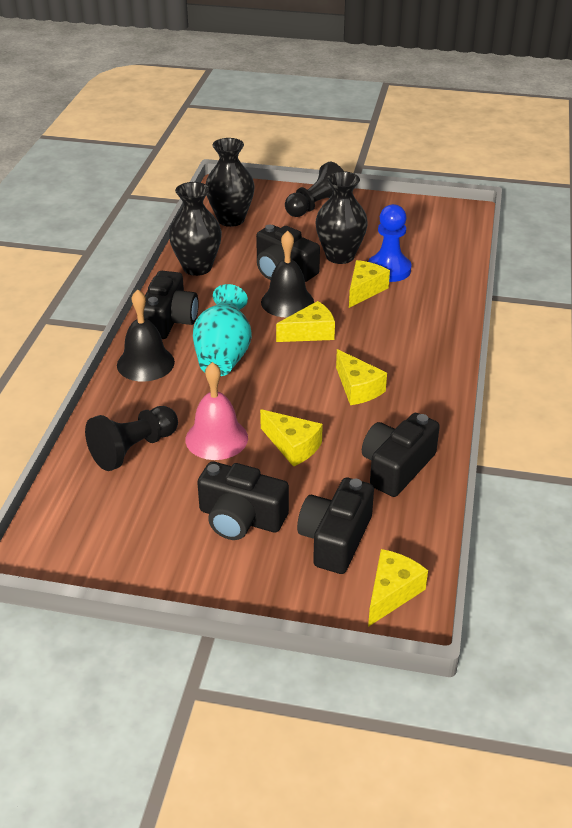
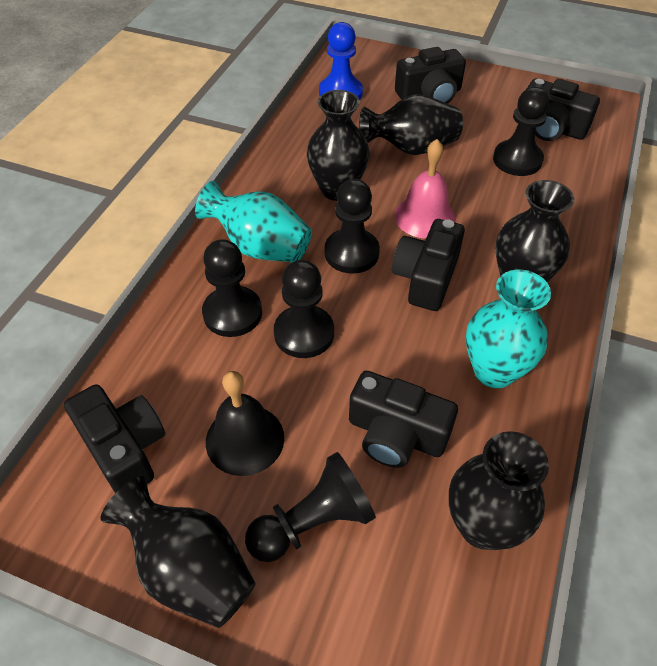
black bell: 2 -> 1
black pawn: 2 -> 5
black vase: 3 -> 5
turquoise vase: 1 -> 2
yellow cheese: 5 -> 0

